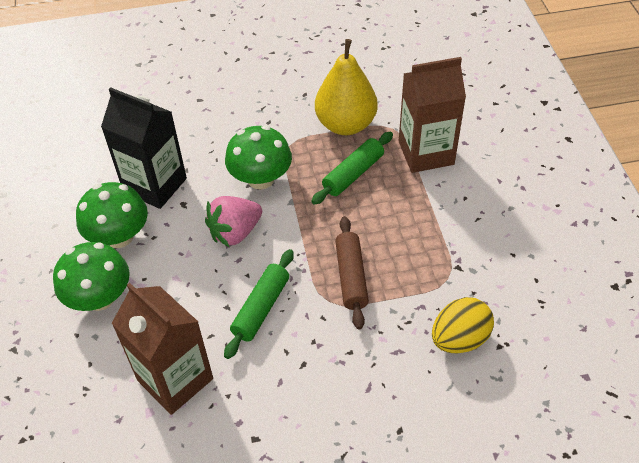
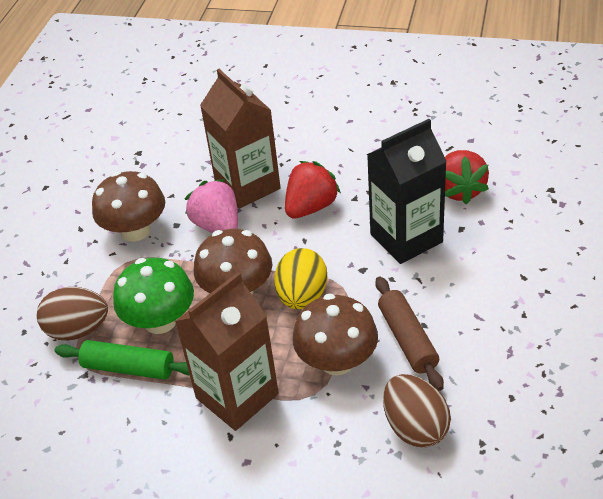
brown egg: 0 -> 2
brown mushroom: 0 -> 3
green mushroom: 3 -> 1
green rolling pin: 2 -> 1
red strawberry: 0 -> 2
yellow pear: 1 -> 0

